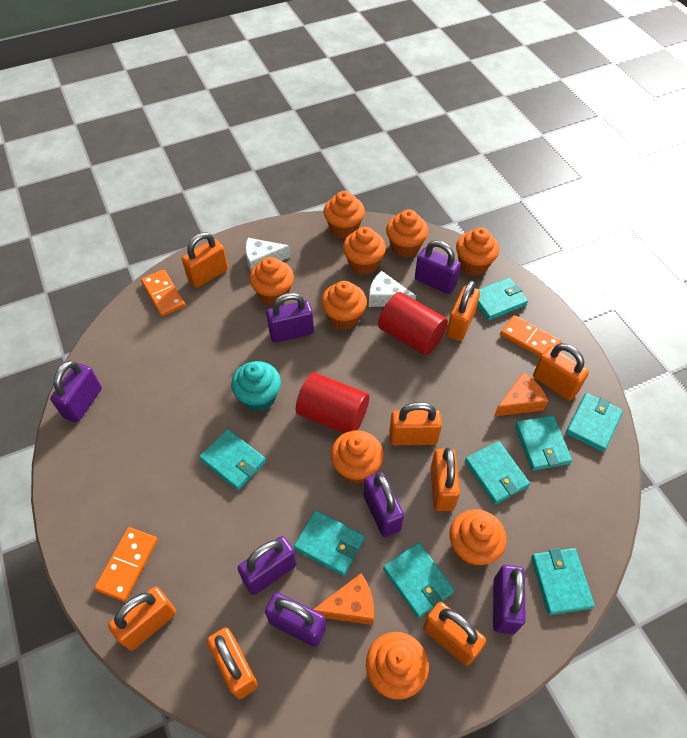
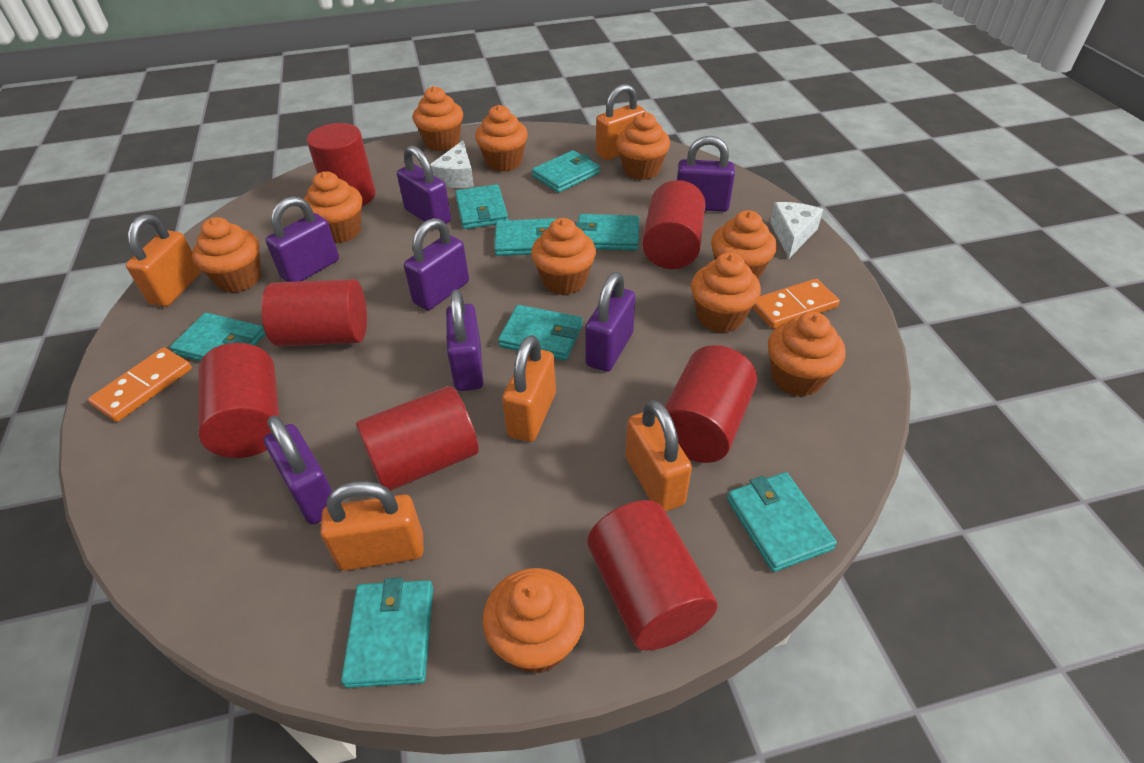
orange cheese: 2 -> 0
orange cupcake: 9 -> 10
orange domino: 3 -> 2
orange padlock: 8 -> 5
red cylinder: 2 -> 7
turquoise cupcake: 1 -> 0

